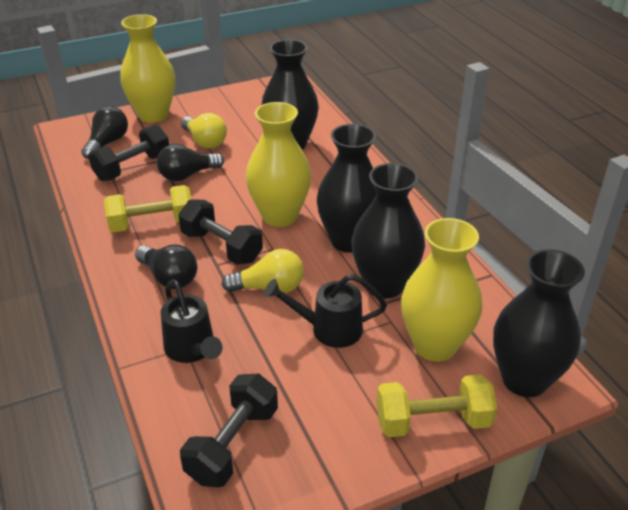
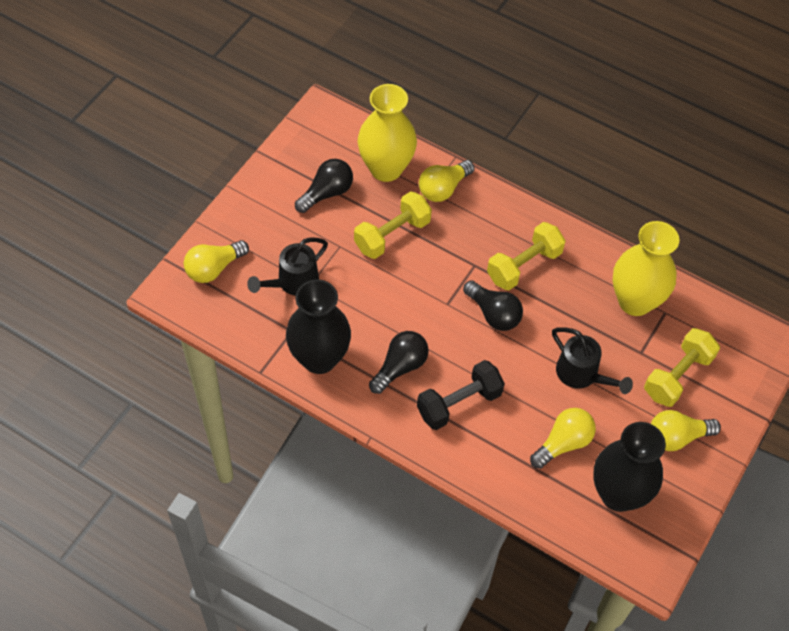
black dumbbell: 3 -> 1
black vase: 4 -> 2
yellow dumbbell: 2 -> 3
yellow light bulb: 2 -> 4
yellow vase: 3 -> 2

